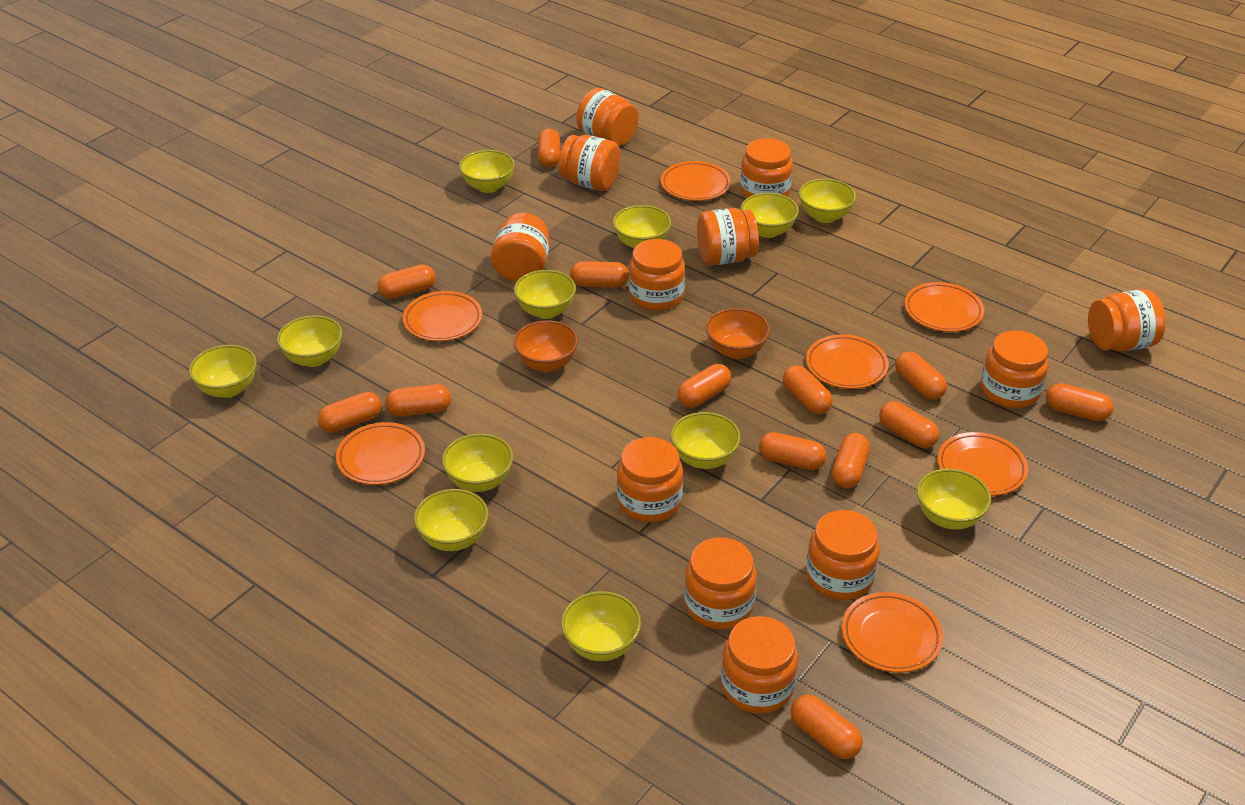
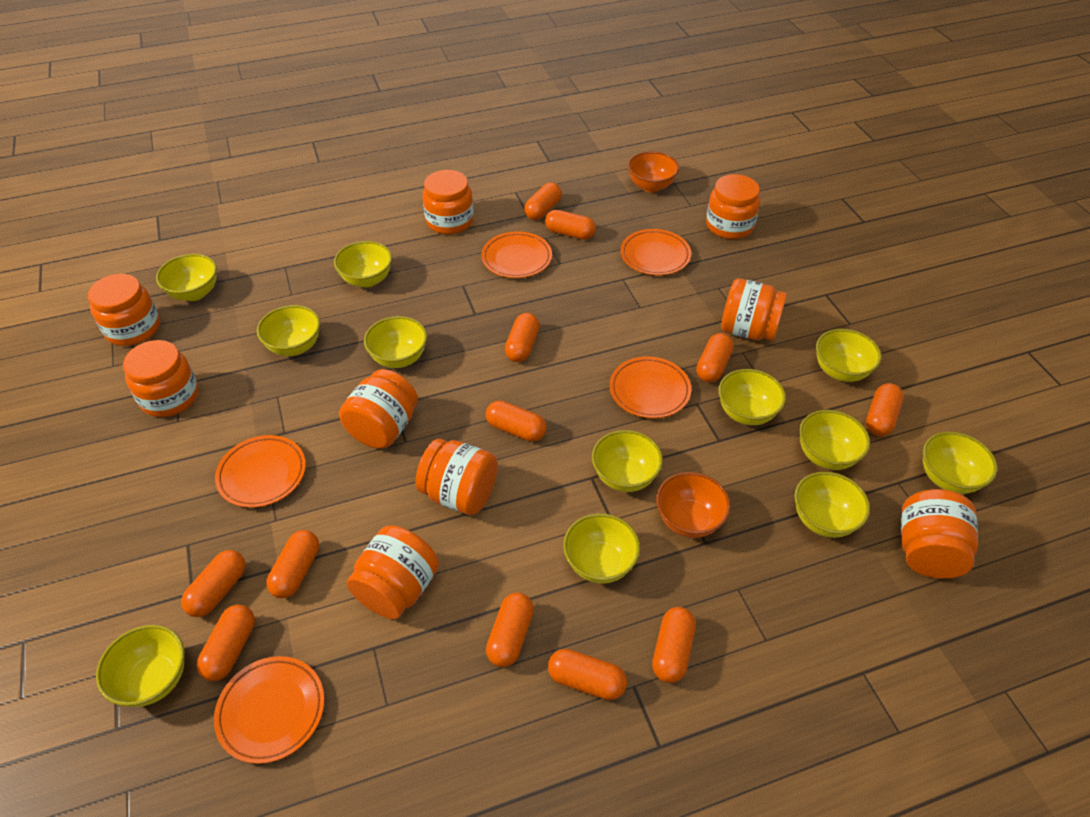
orange capsule: 13 -> 12
orange jar: 12 -> 9
orange plate: 7 -> 5

